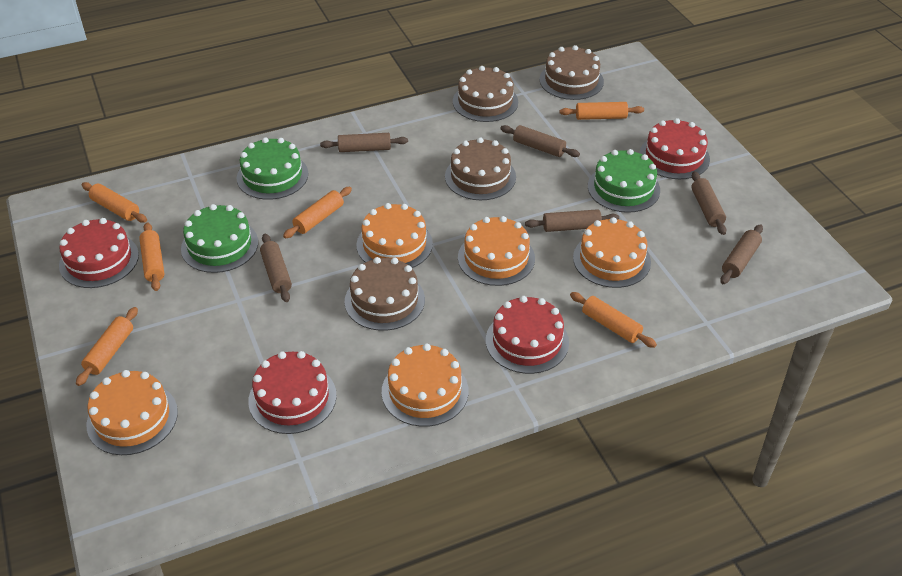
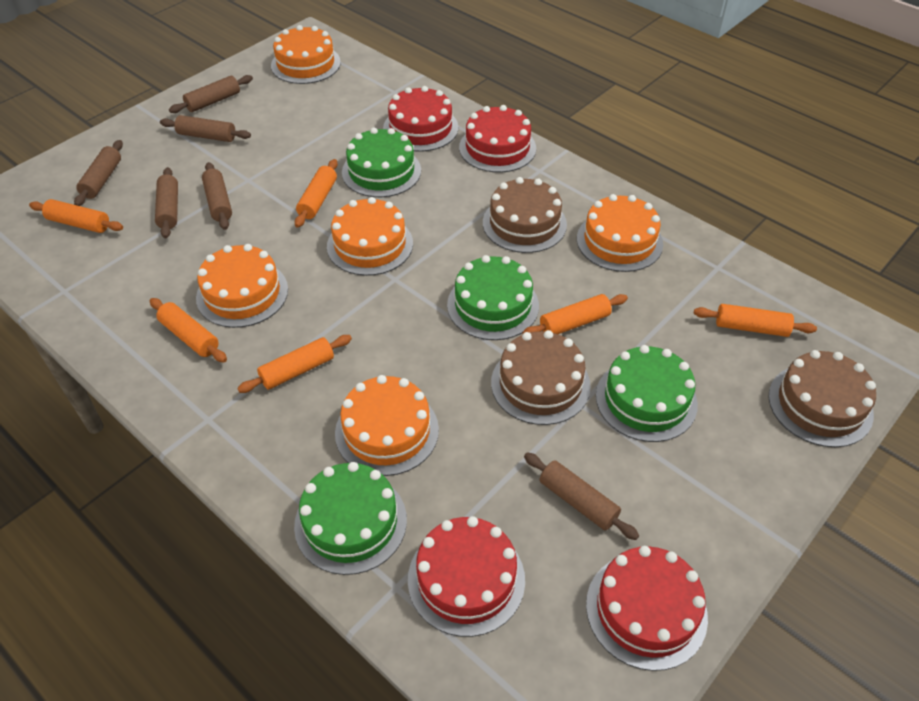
brown cake: 4 -> 3
green cake: 3 -> 4

